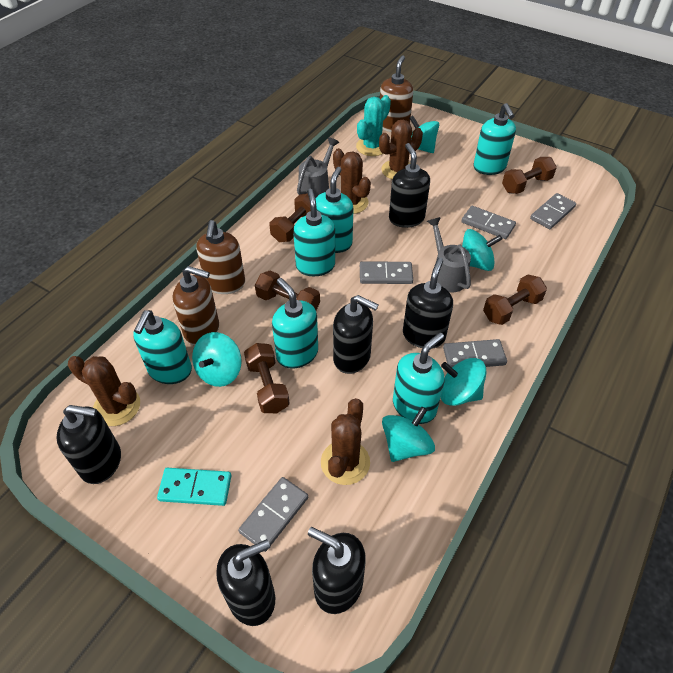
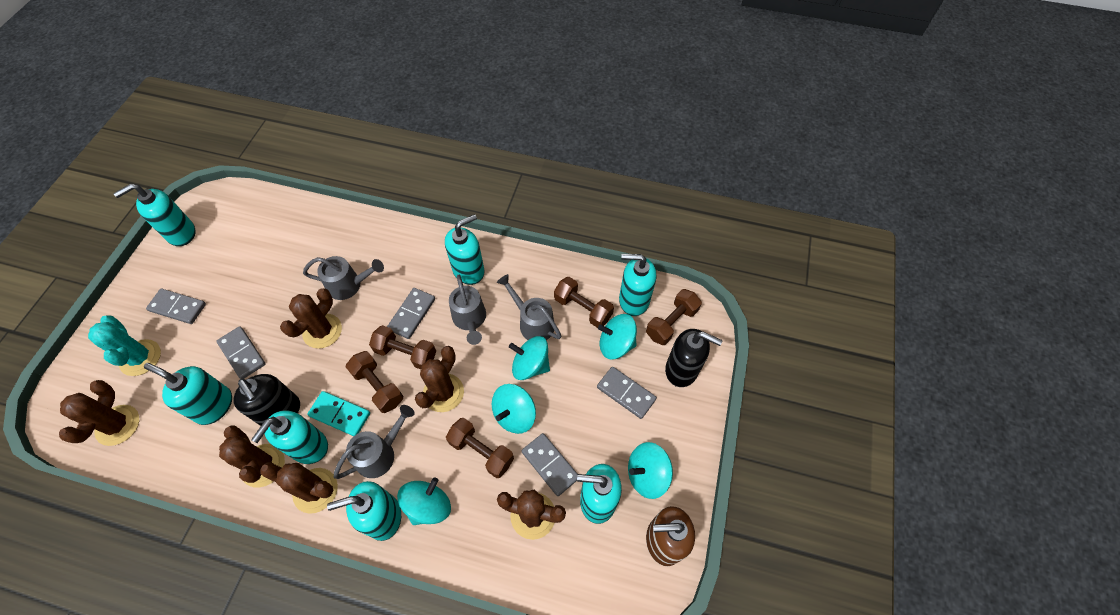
black soap dispenser: 6 -> 2
brown cactus: 4 -> 6
brown soap dispenser: 3 -> 1
grey watering can: 2 -> 4
turquoise soap dispenser: 6 -> 7

